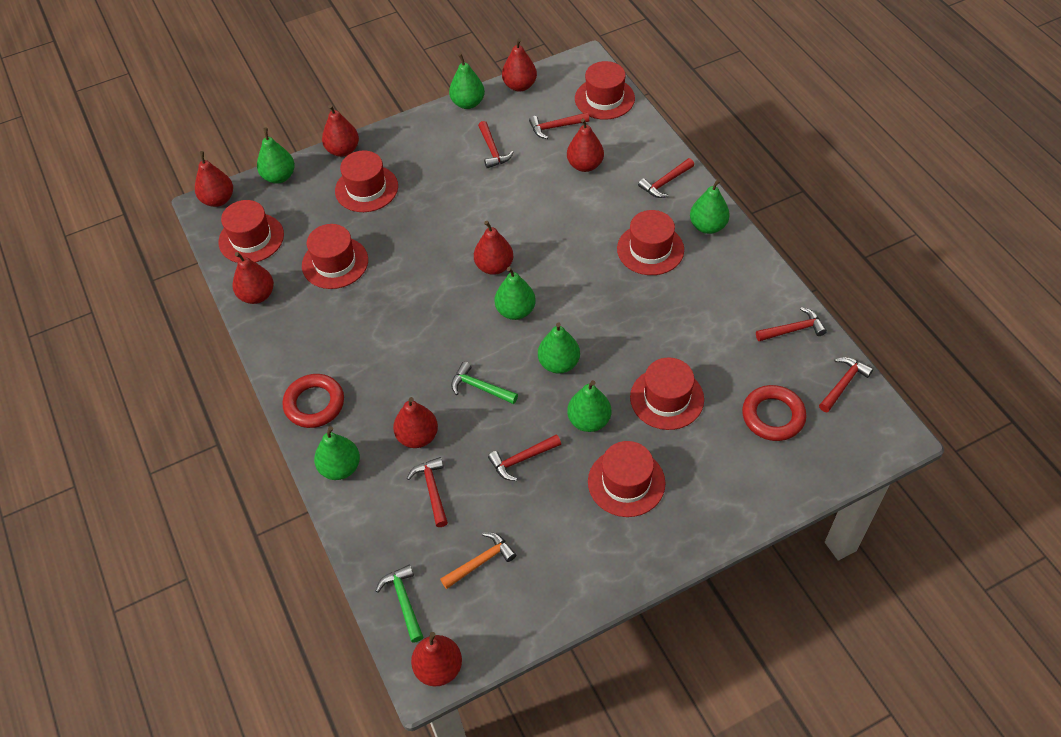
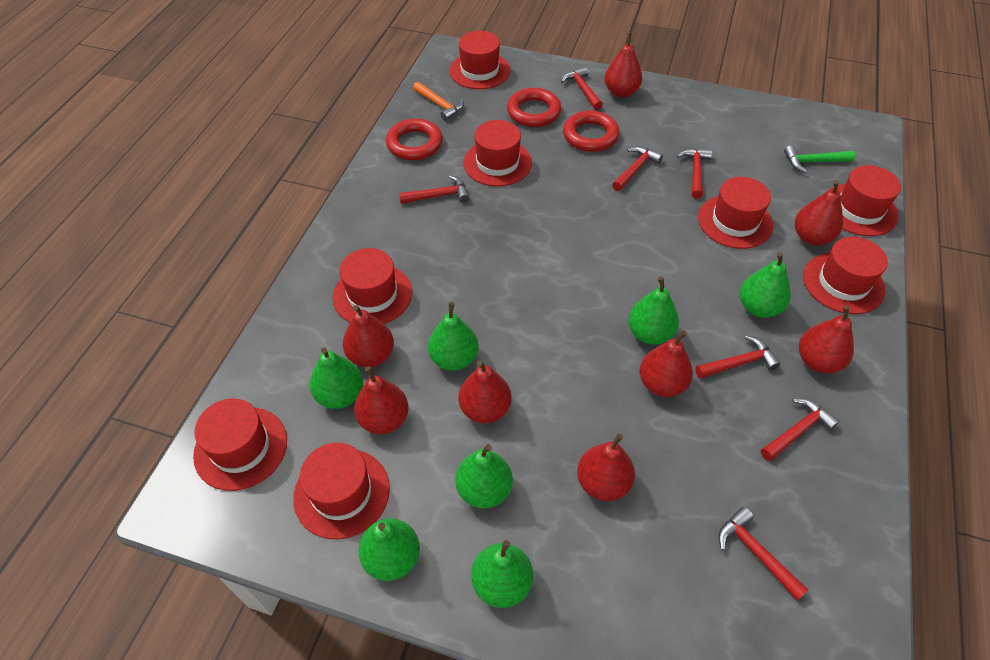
green hammer: 2 -> 1
red hat: 7 -> 8
red ring: 2 -> 3

